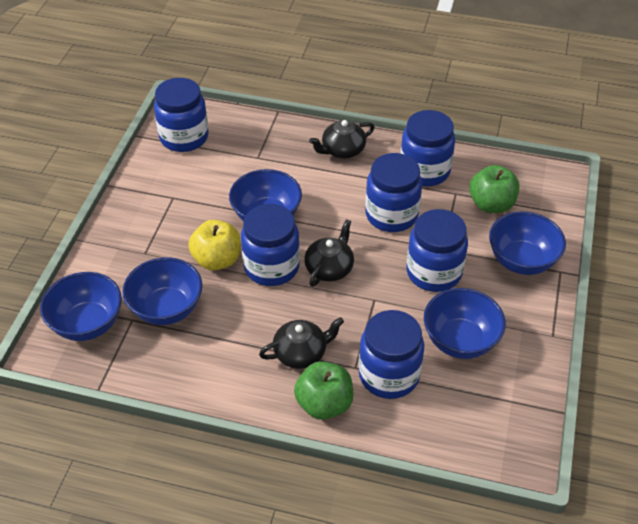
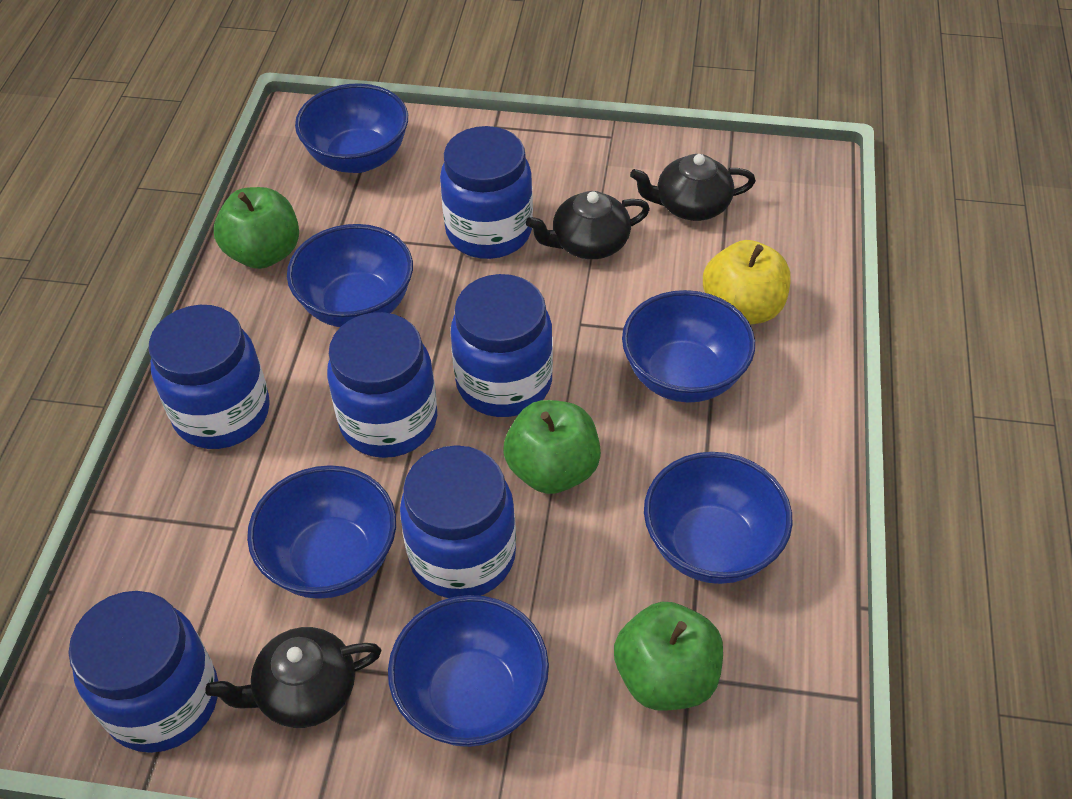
blue bowl: 5 -> 6
green apple: 2 -> 3

